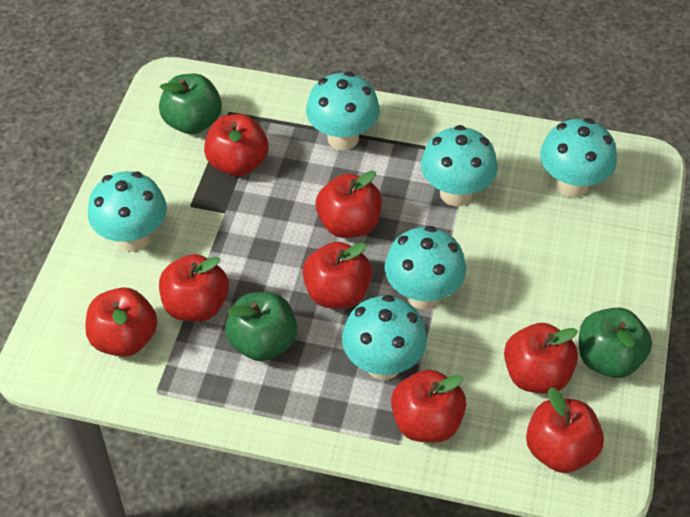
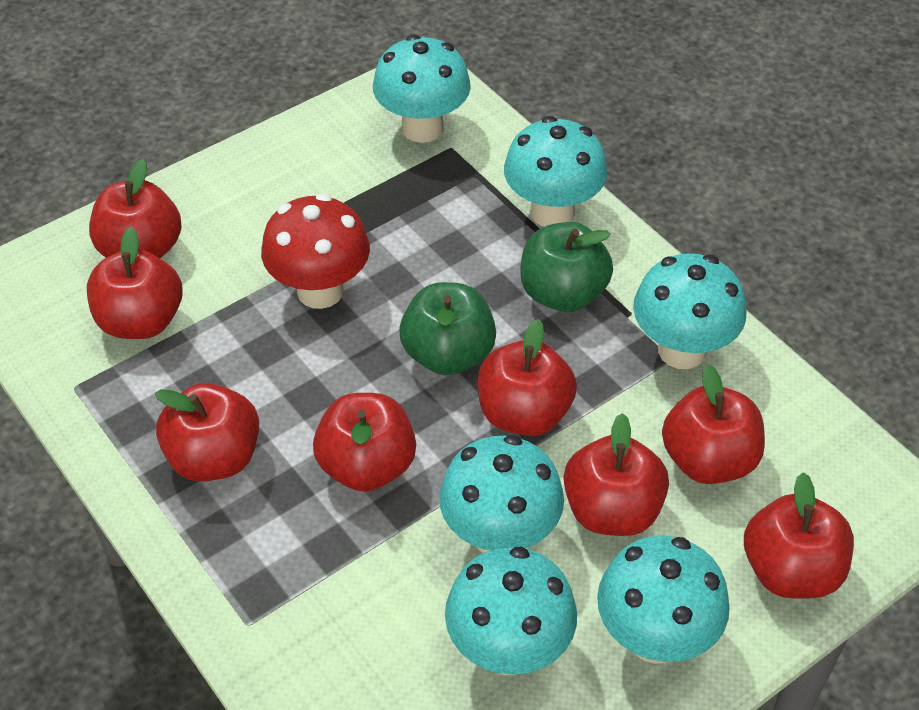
green apple: 3 -> 2
red mushroom: 0 -> 1

